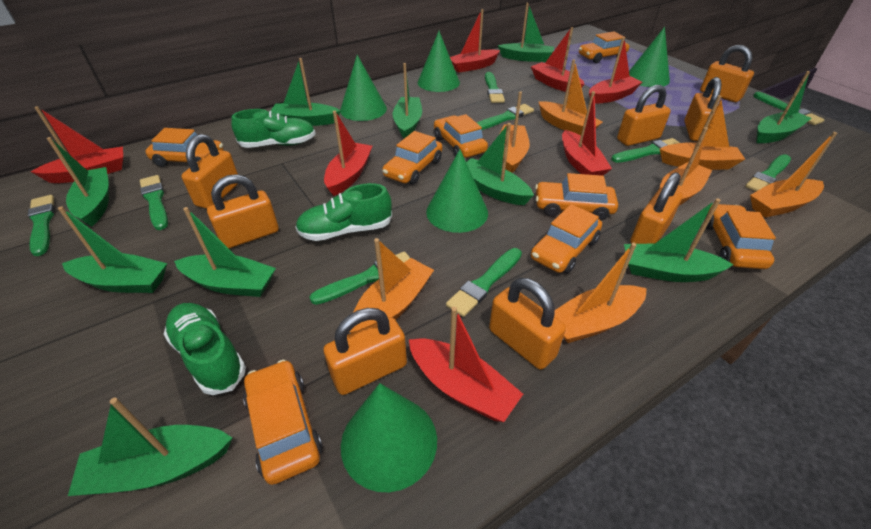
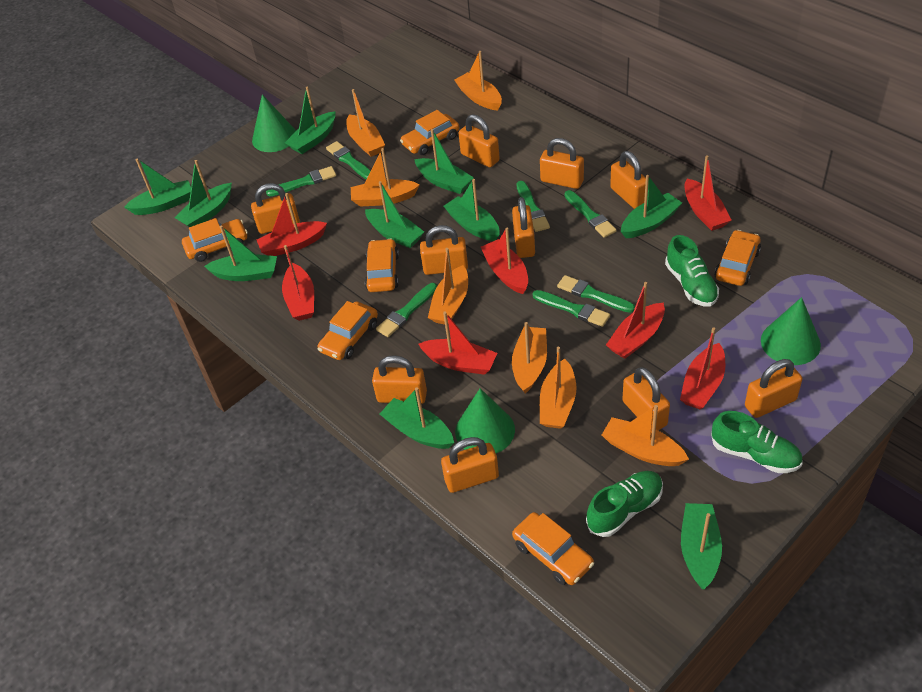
green brush: 9 -> 7
green cone: 5 -> 3
orange car: 8 -> 6
orange padlock: 8 -> 10

